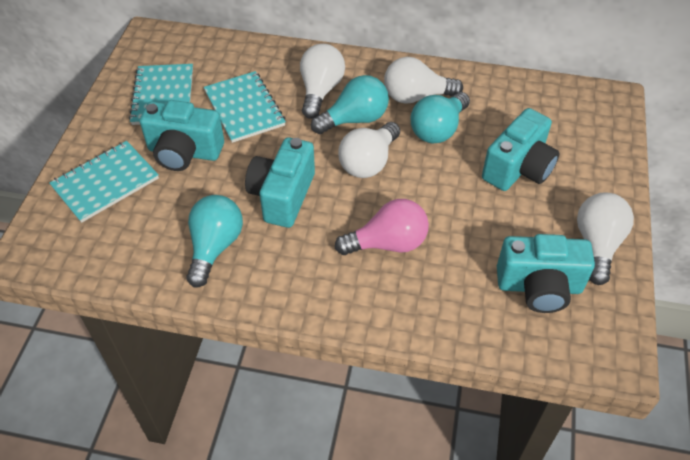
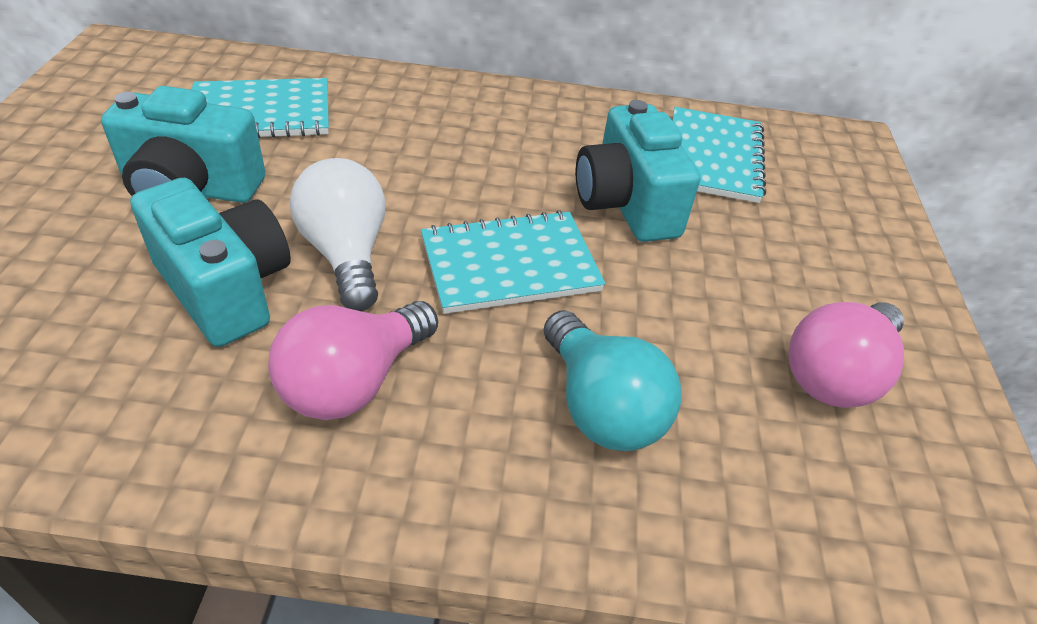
pink light bulb: 1 -> 2
turquoise camera: 4 -> 3
turquoise light bulb: 3 -> 1
white light bulb: 4 -> 1

